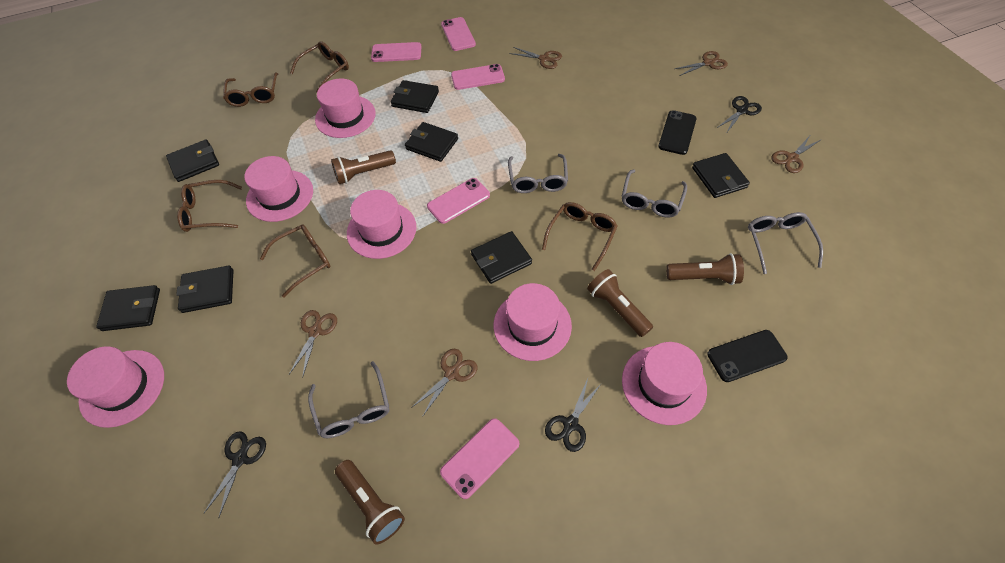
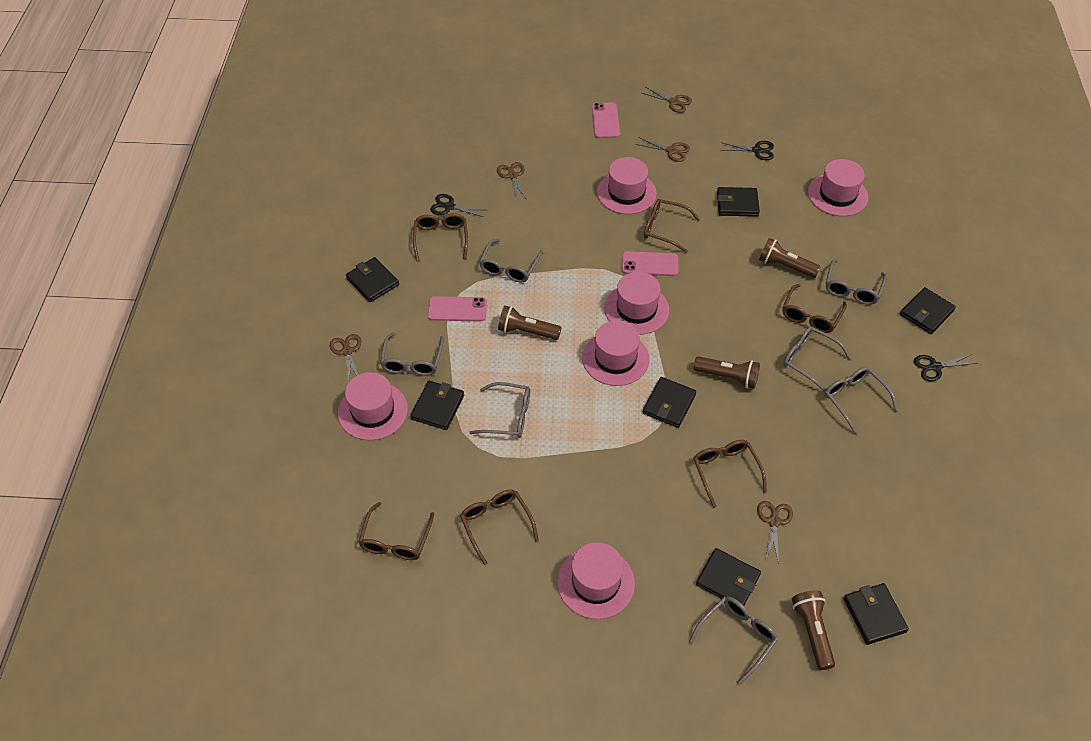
black phone: 2 -> 0
brown glasses: 5 -> 6
grey glasses: 4 -> 7
pink phone: 5 -> 3

